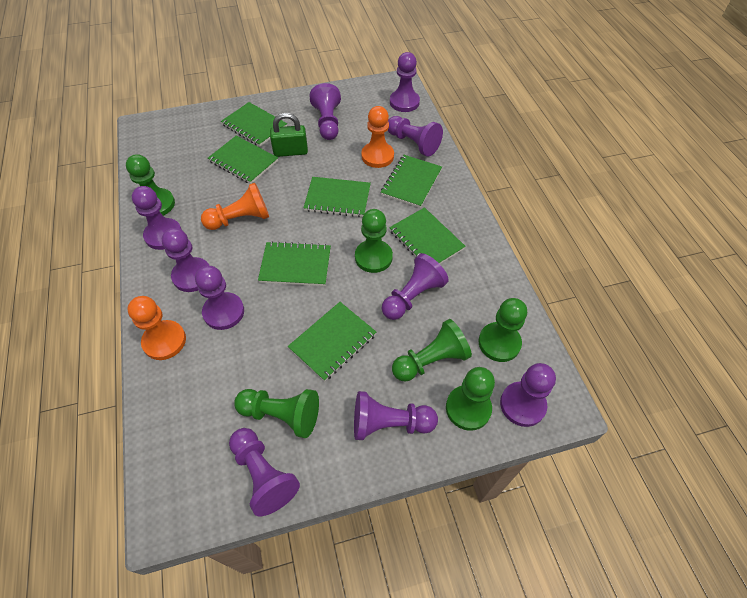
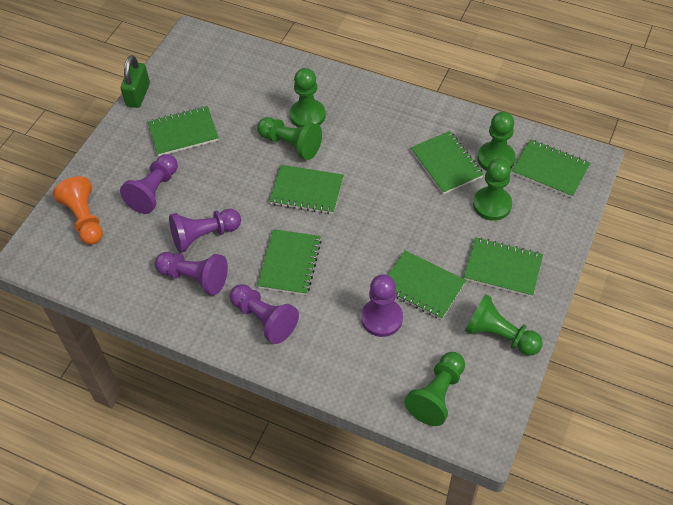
orange pawn: 3 -> 1
purple pawn: 10 -> 5

